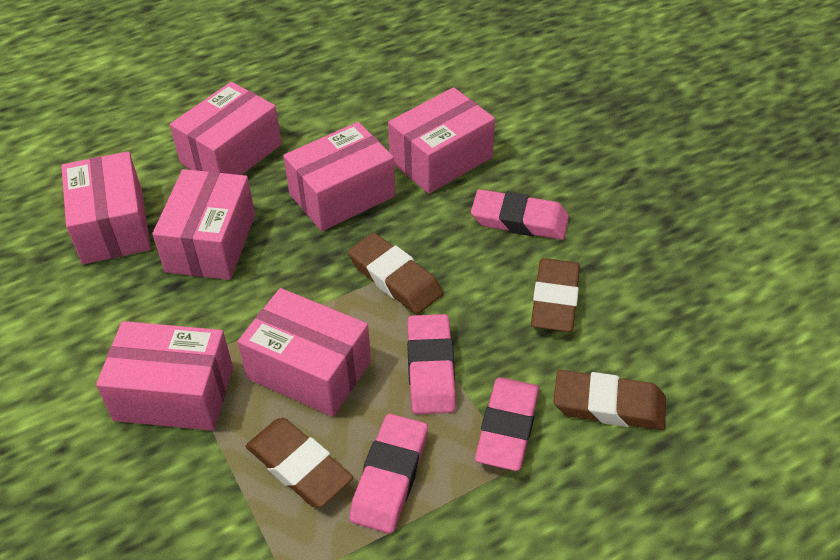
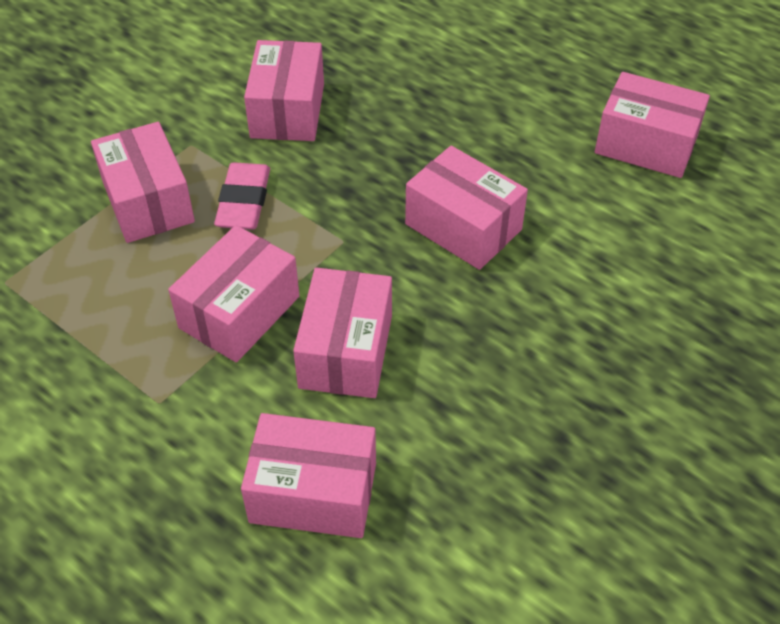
brown eraser: 4 -> 0
pink eraser: 4 -> 1

